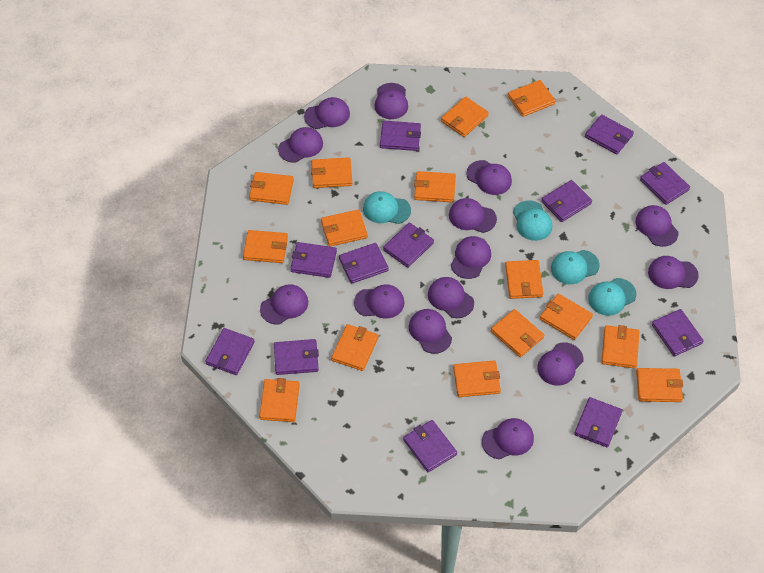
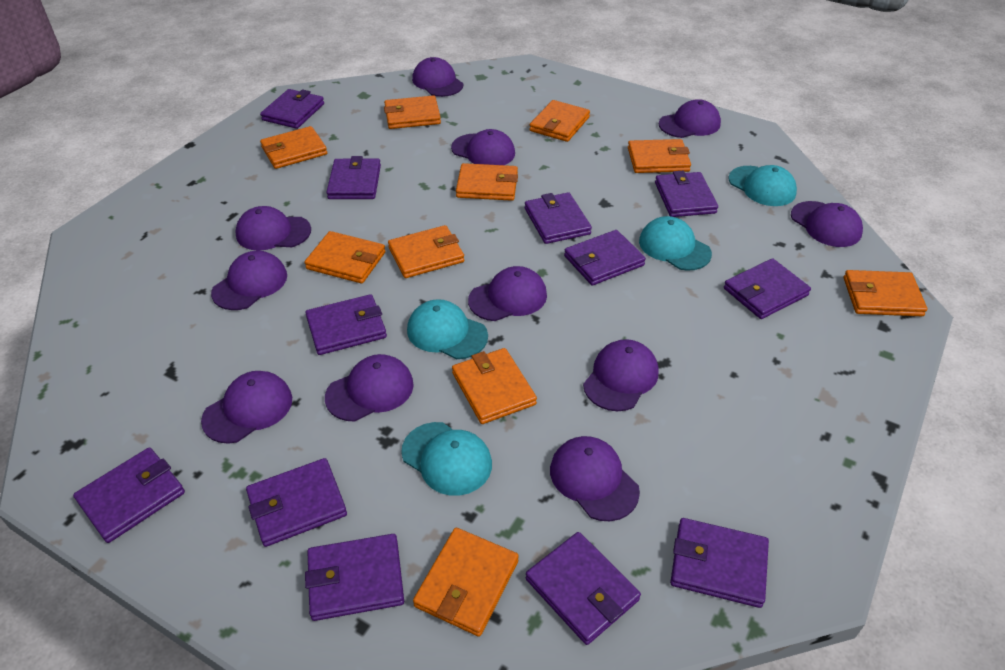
orange wallet: 15 -> 10
purple cap: 14 -> 11

